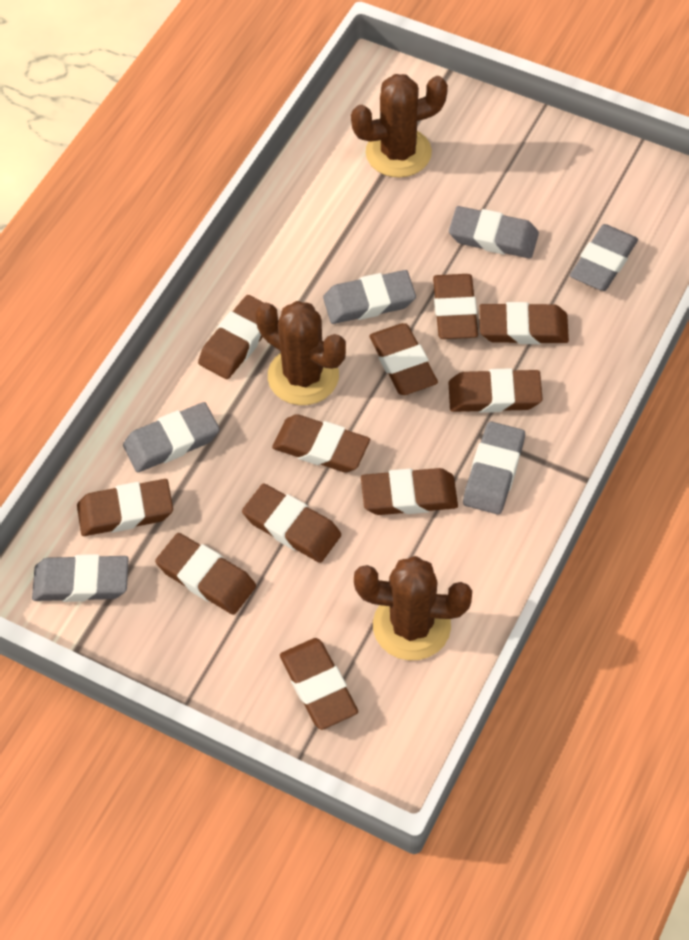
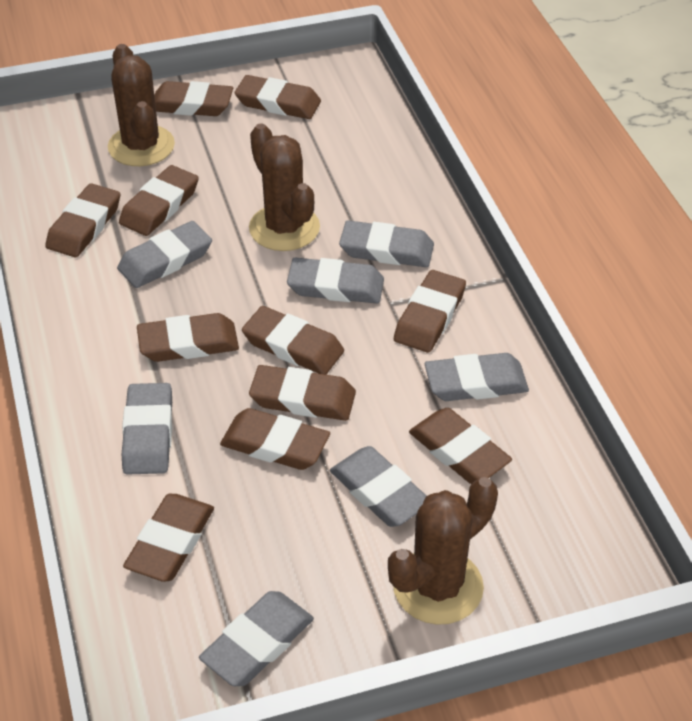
grey eraser: 6 -> 7

